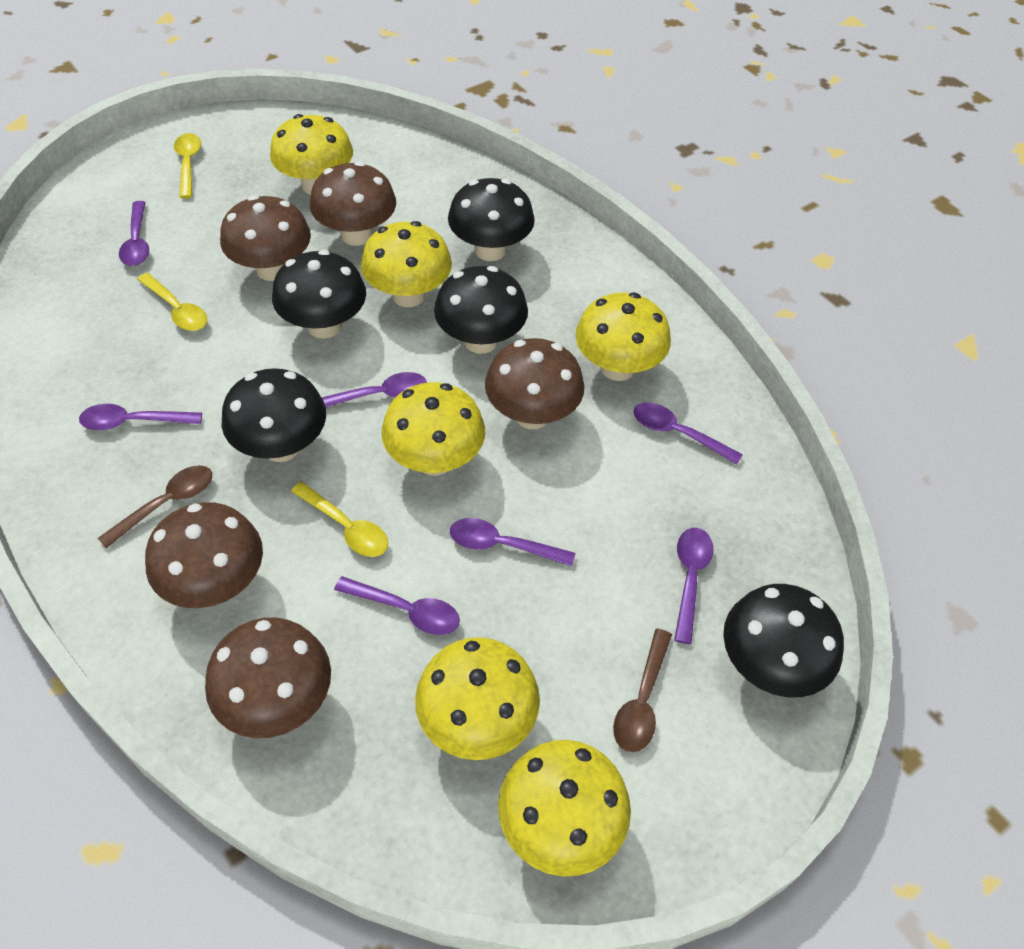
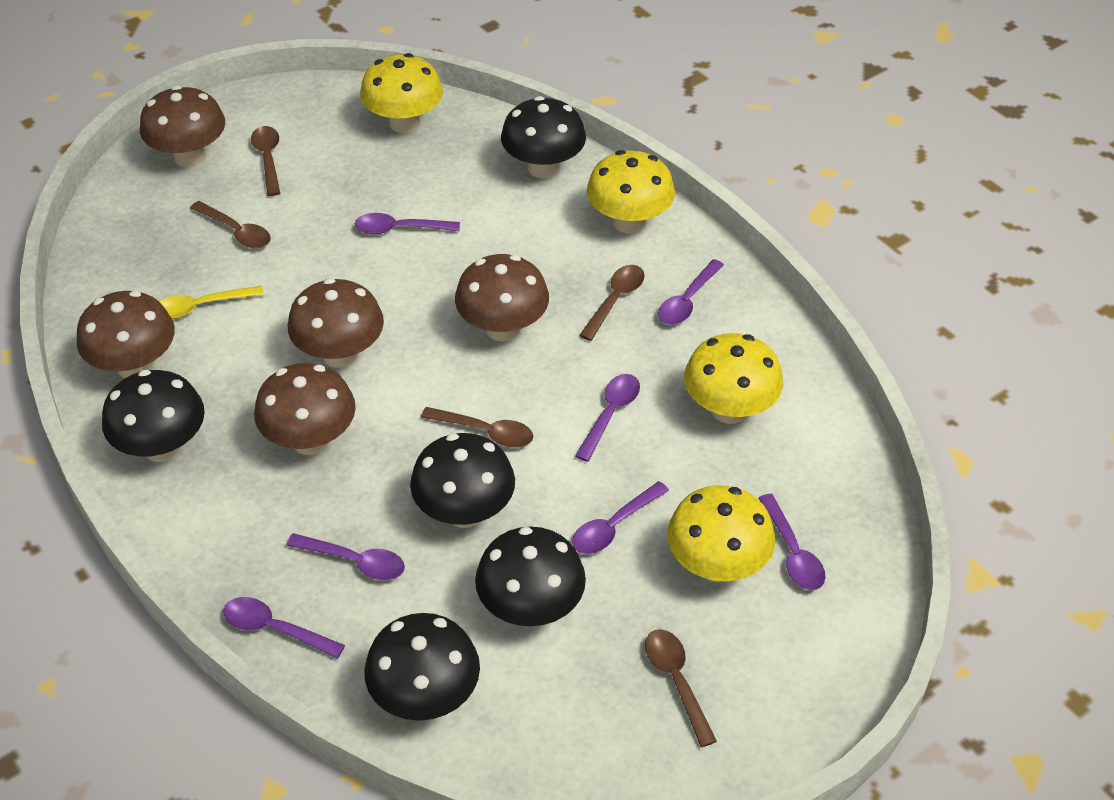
brown spoon: 2 -> 5
yellow mushroom: 6 -> 4
yellow spoon: 3 -> 1

